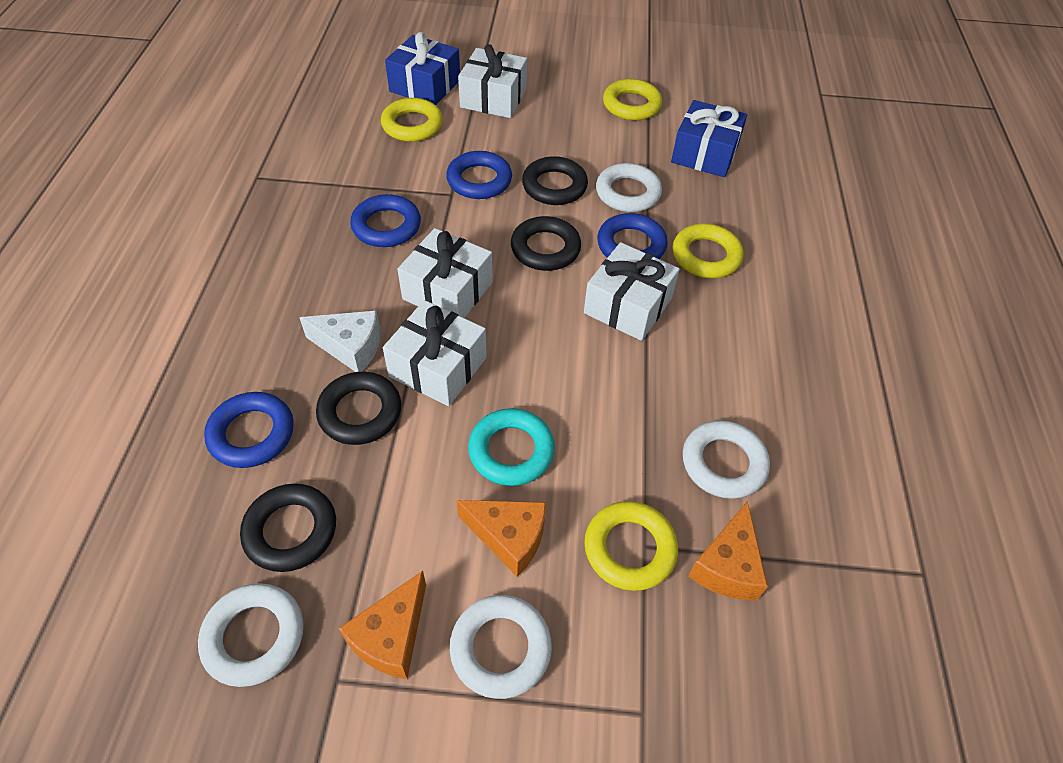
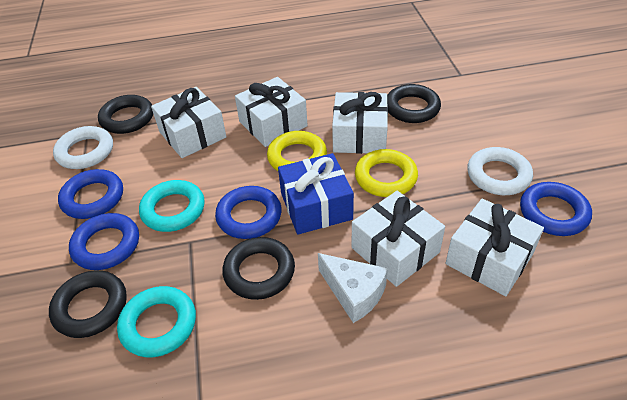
blue gift: 2 -> 1
orange cheese: 3 -> 0
turquoise ring: 1 -> 2
white gift: 4 -> 5
white ring: 4 -> 2
yellow ring: 4 -> 2

